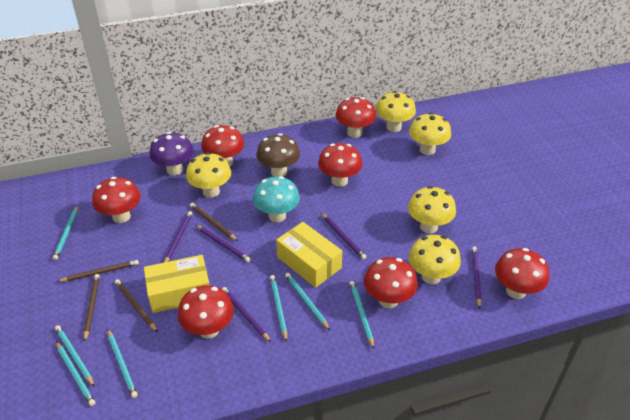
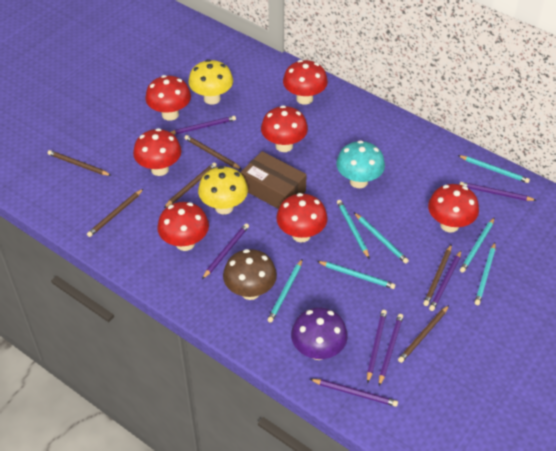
brown box: 0 -> 1
brown pencil: 4 -> 6
purple pencil: 5 -> 7
yellow box: 2 -> 0
yellow mushroom: 5 -> 2

